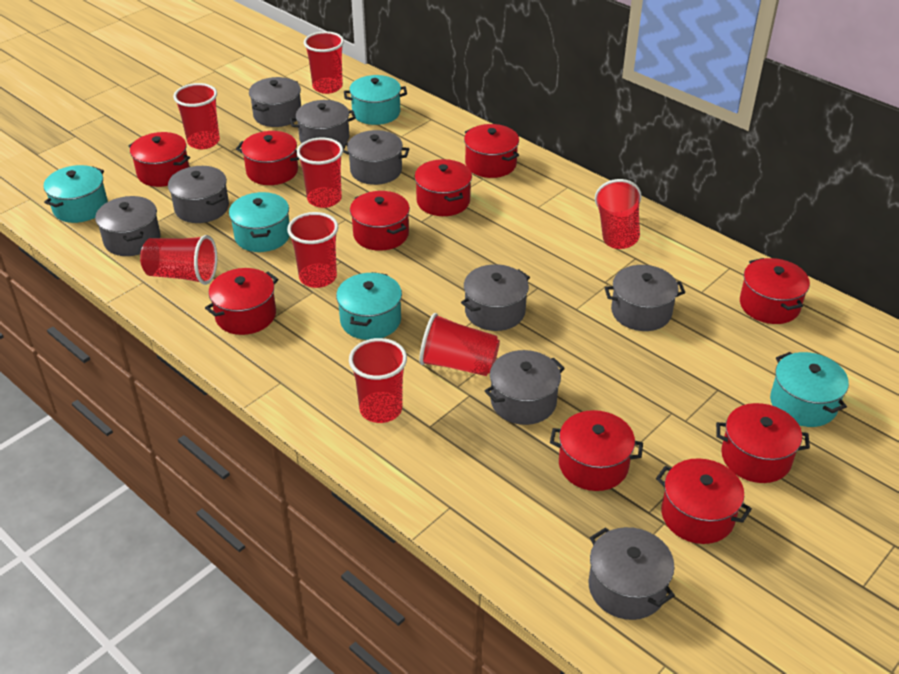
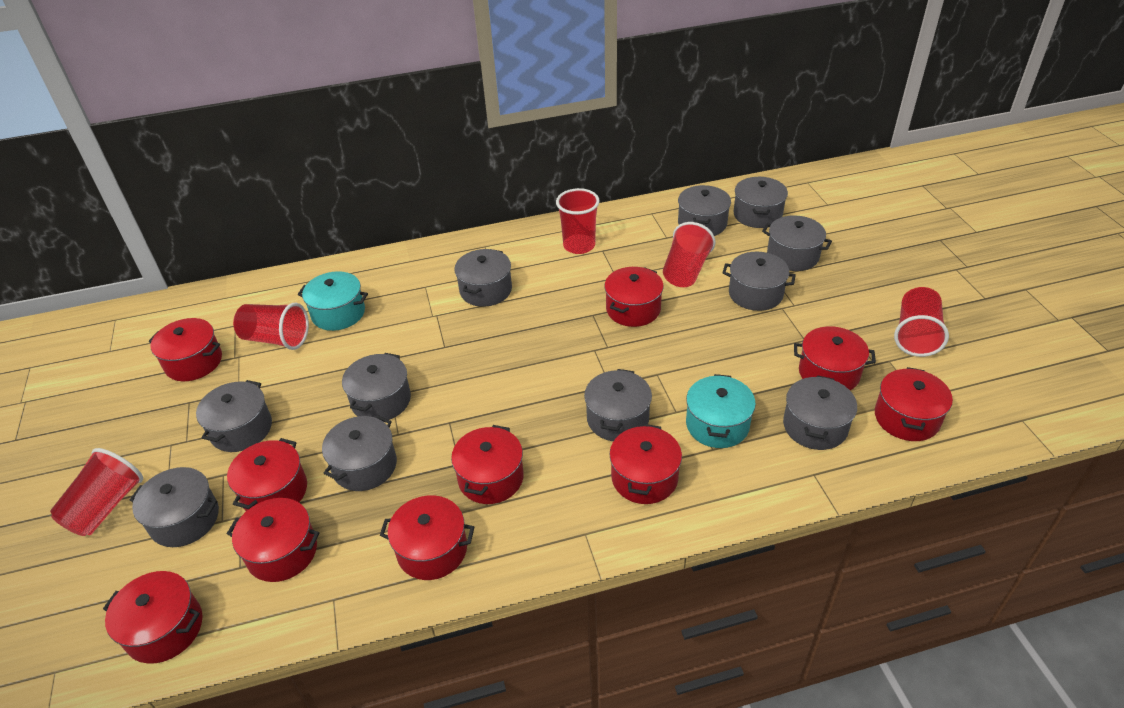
grey pot: 9 -> 11
red cup: 8 -> 5
turquoise pot: 5 -> 2

